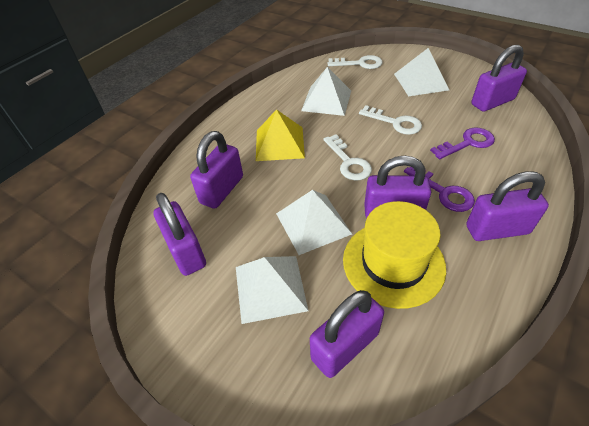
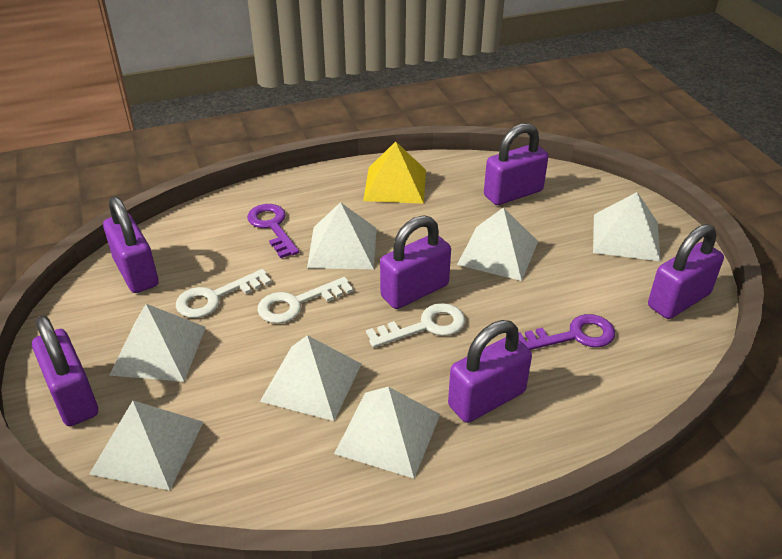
white pyramid: 4 -> 7
yellow hat: 1 -> 0

